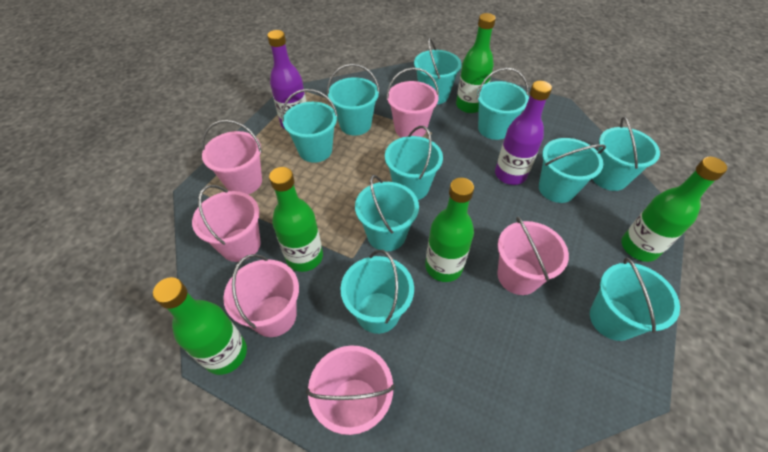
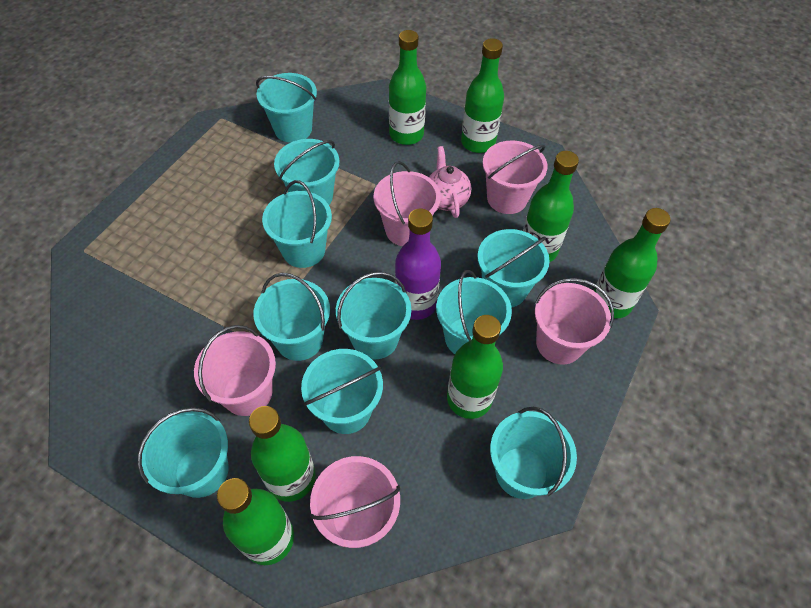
green bottle: 5 -> 7
pink bucket: 6 -> 5
pink teapot: 0 -> 1
purple bottle: 2 -> 1

